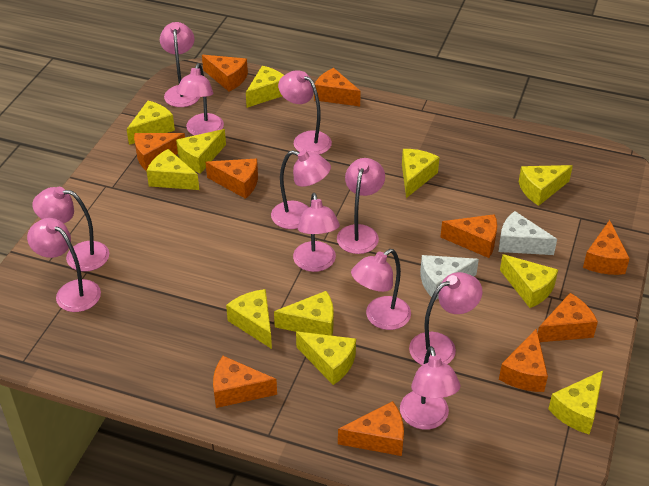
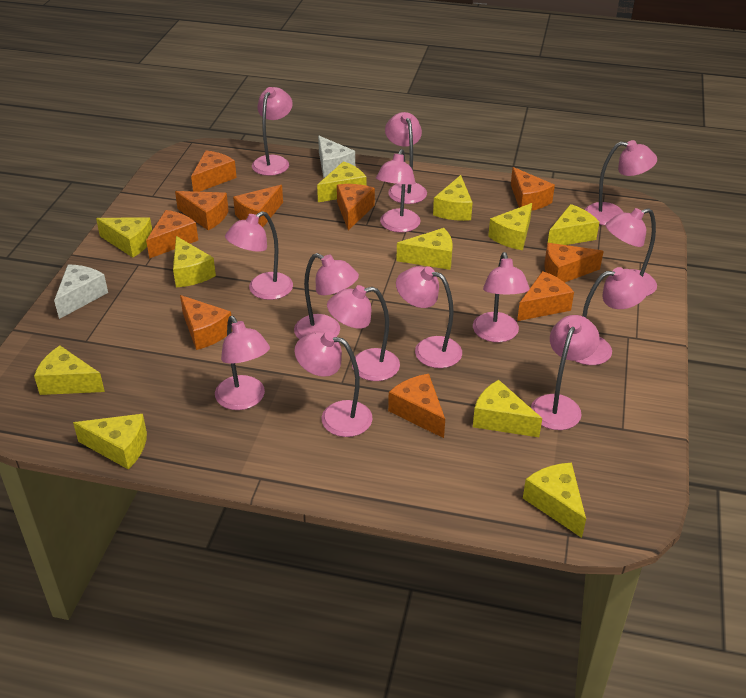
pink lamp: 11 -> 14

